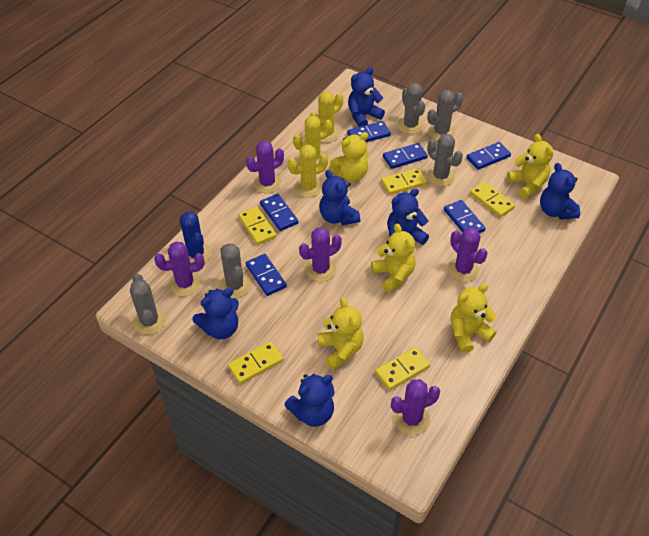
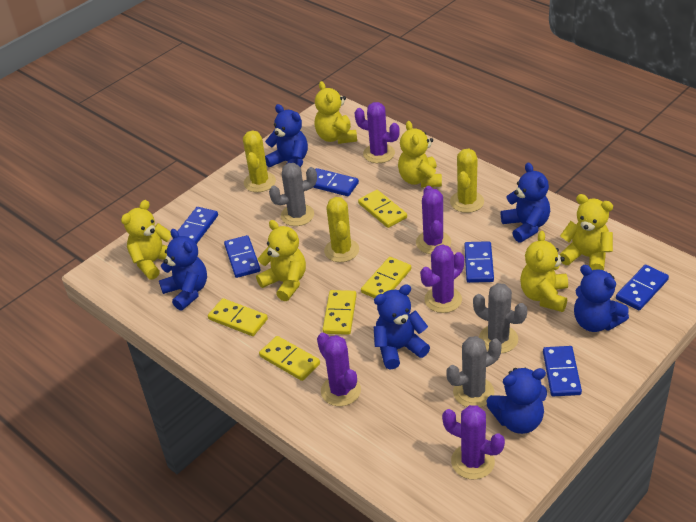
blue cactus: 1 -> 0
grey cactus: 5 -> 3
yellow teddy bear: 5 -> 6

